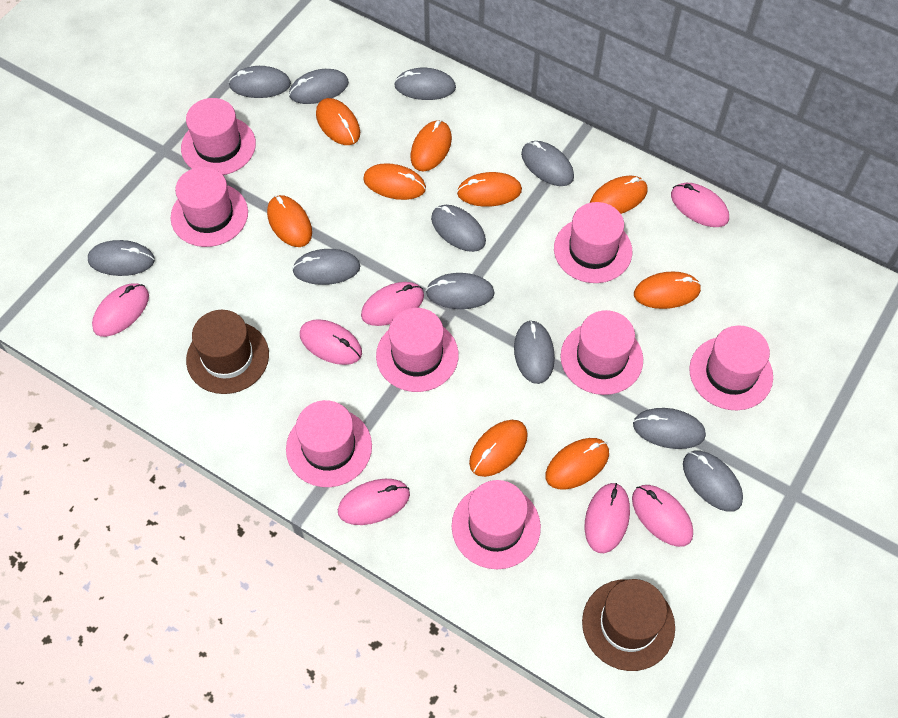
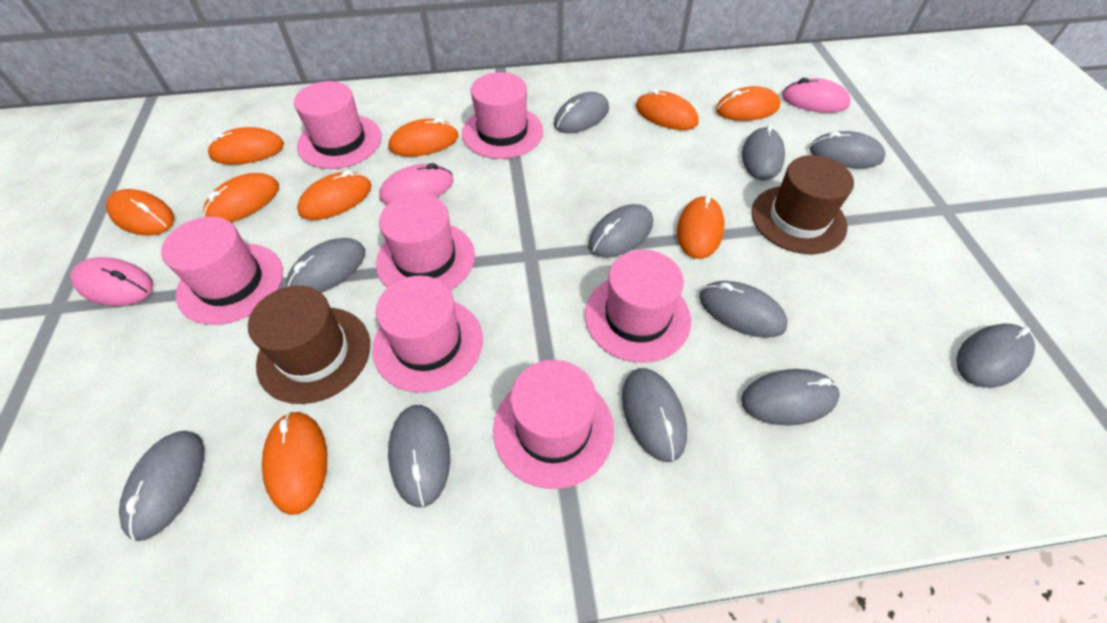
pink hat: 8 -> 7
pink mouse: 7 -> 3

